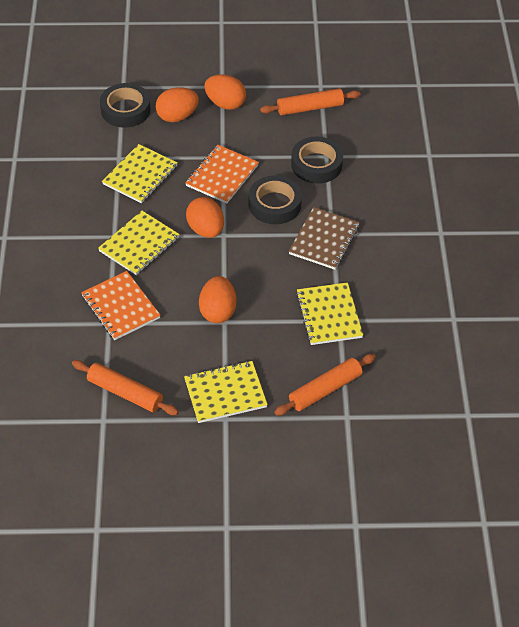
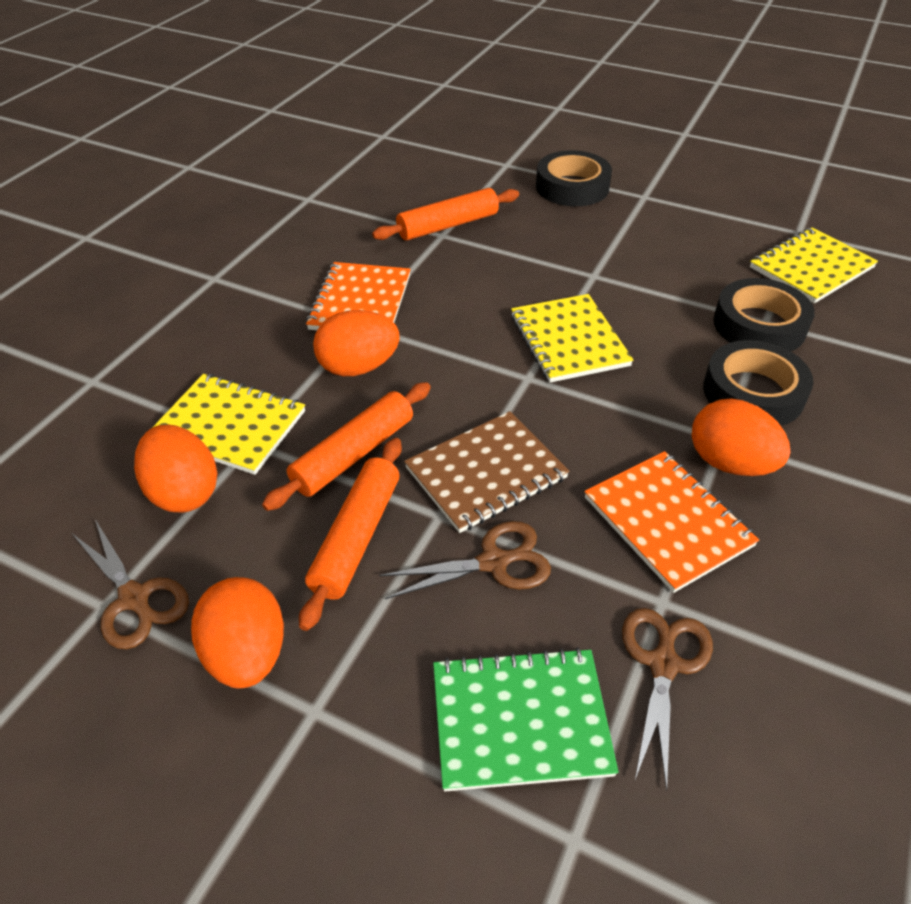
brown scissors: 0 -> 3
green notebook: 0 -> 1
yellow notebook: 4 -> 3

